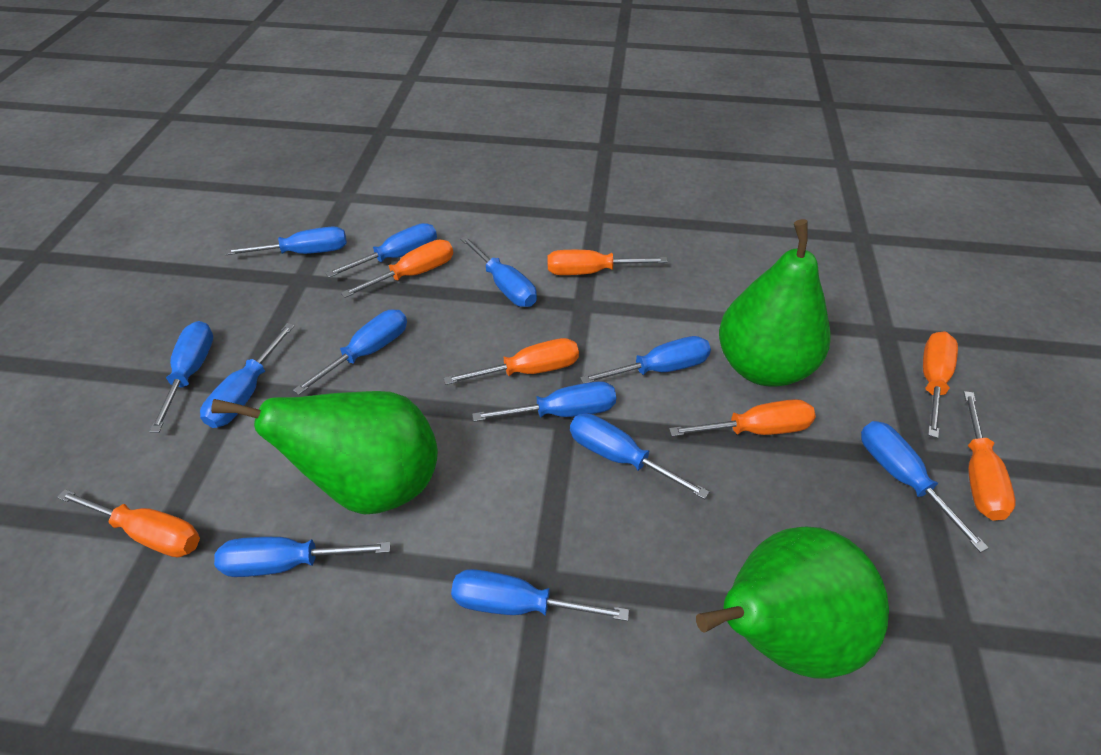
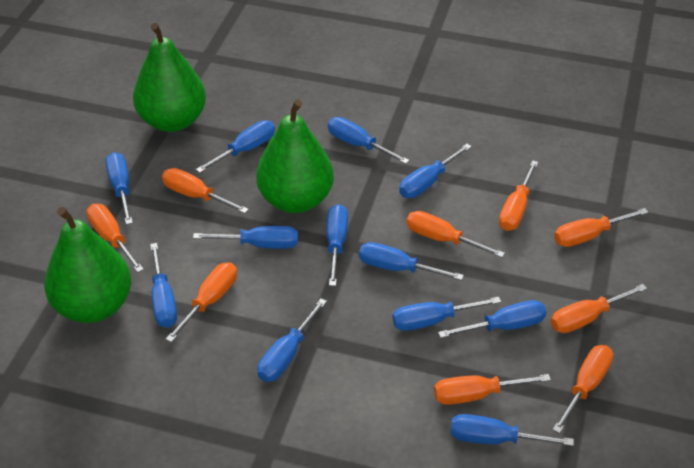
orange screwdriver: 7 -> 9

